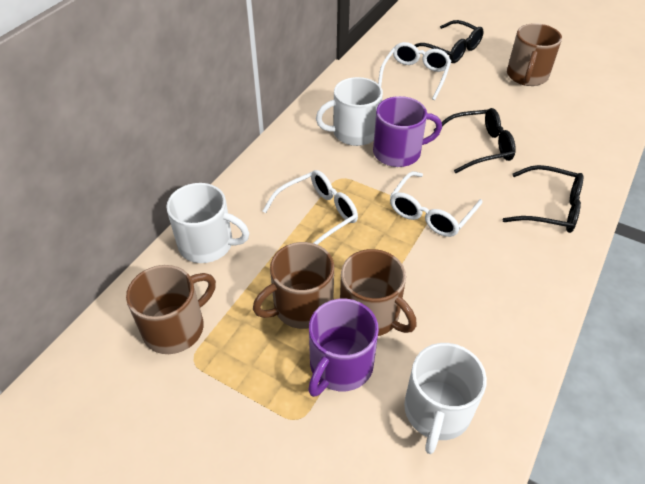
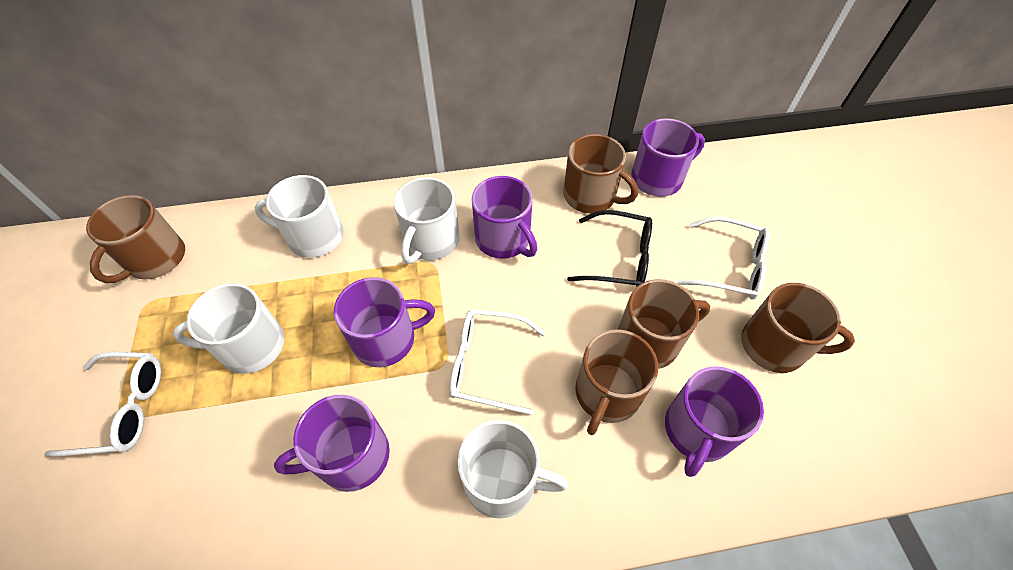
black glasses: 3 -> 1
brown mug: 4 -> 5
purple mug: 2 -> 5
white mug: 3 -> 4

